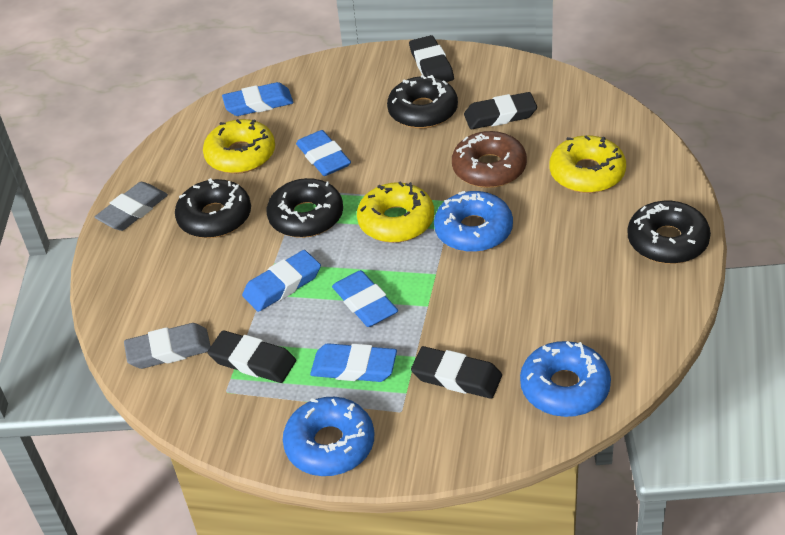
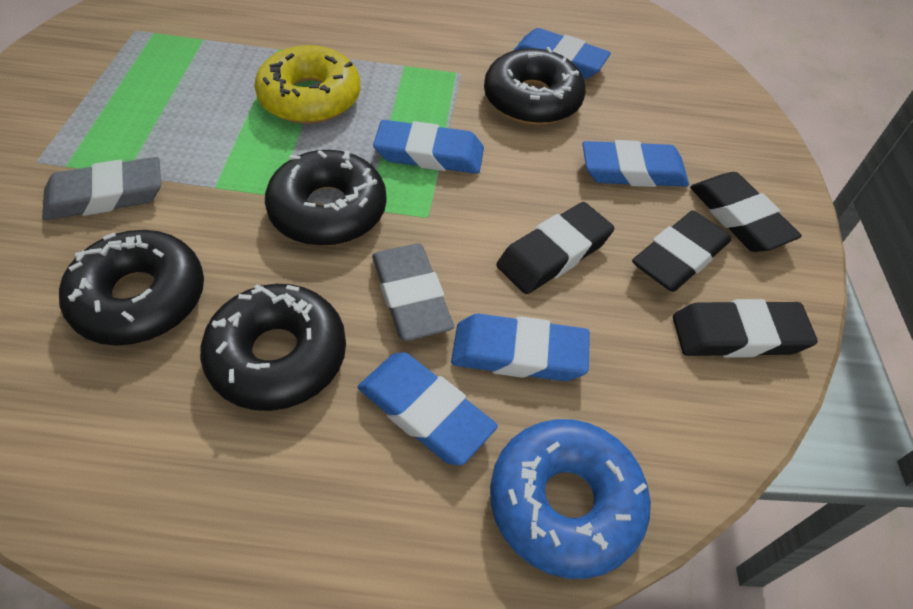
blue donut: 3 -> 1
brown donut: 1 -> 0
yellow donut: 3 -> 1

